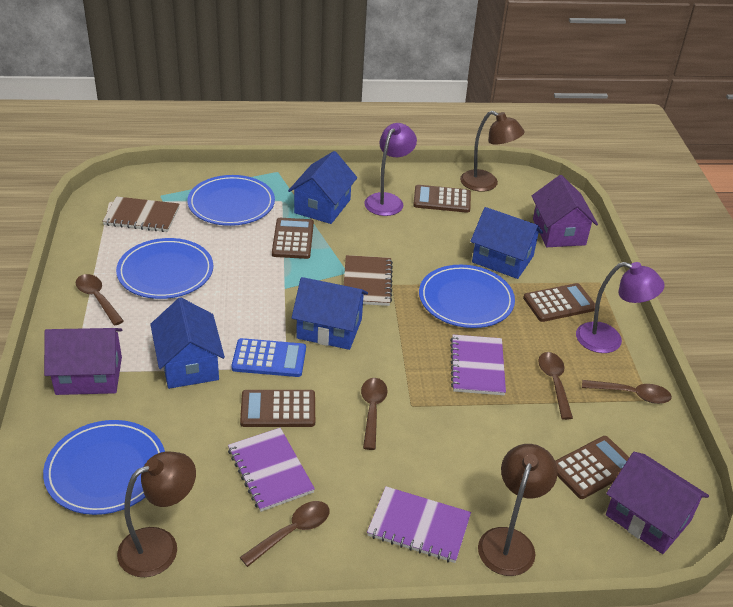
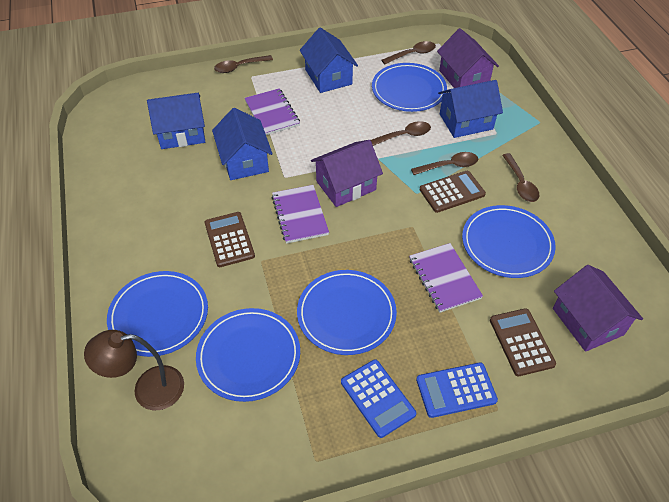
blue calculator: 1 -> 2
blue plate: 4 -> 5
brown calculator: 5 -> 3
brown lamp: 3 -> 1
brown notebook: 2 -> 0
purple lamp: 2 -> 0

